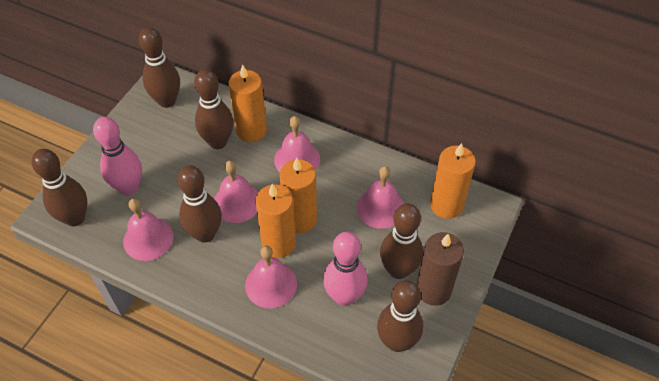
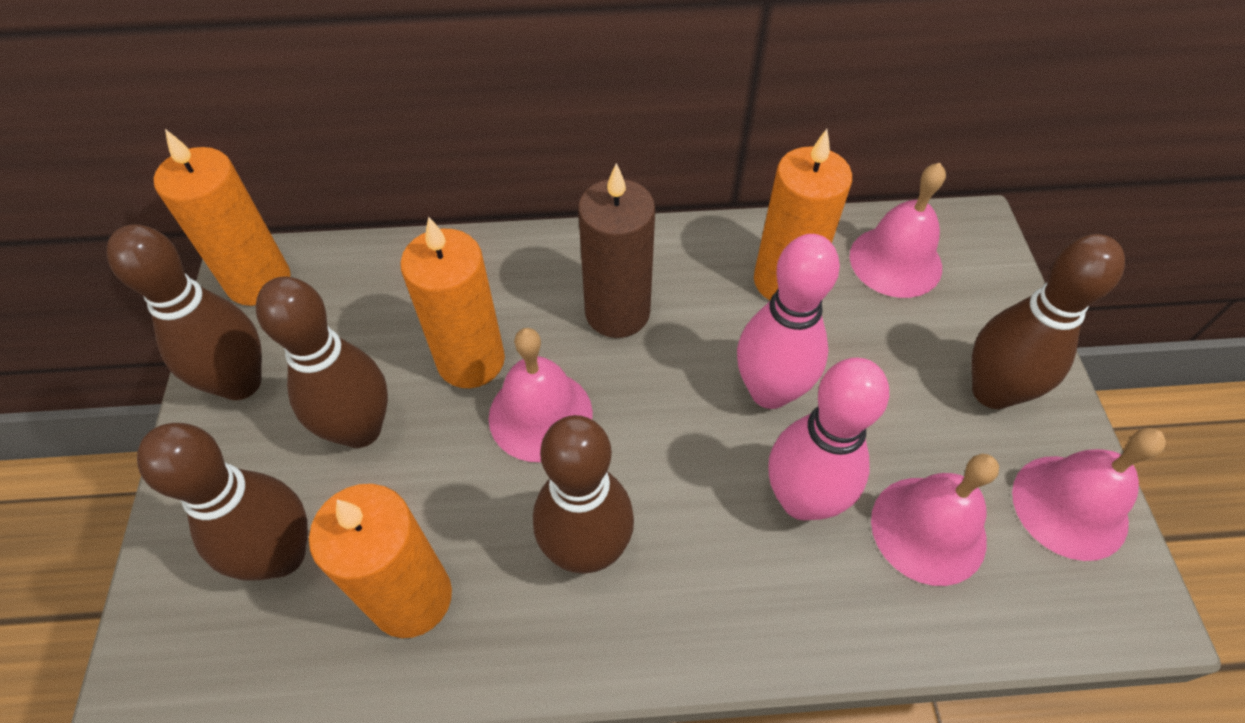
brown bowling pin: 6 -> 5
pink bell: 5 -> 4

